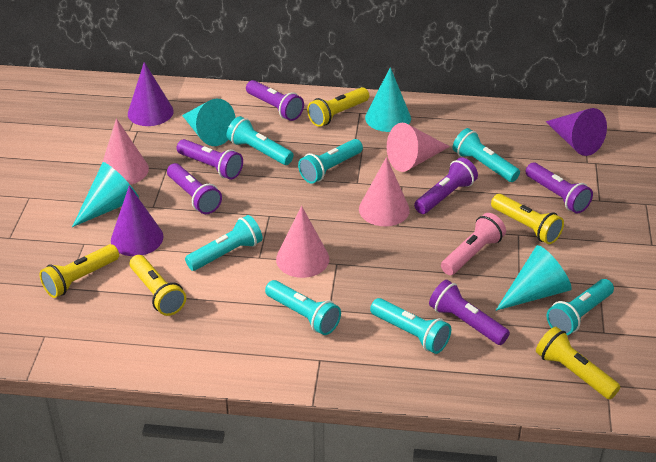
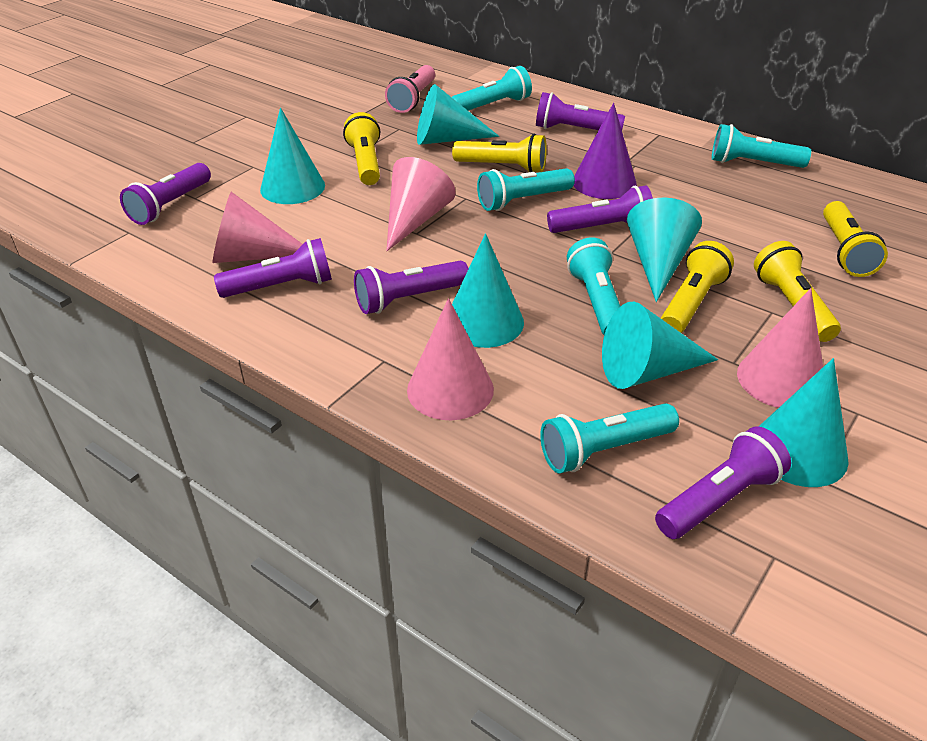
purple cone: 3 -> 1
turquoise cone: 4 -> 6
turquoise flashlight: 7 -> 5

